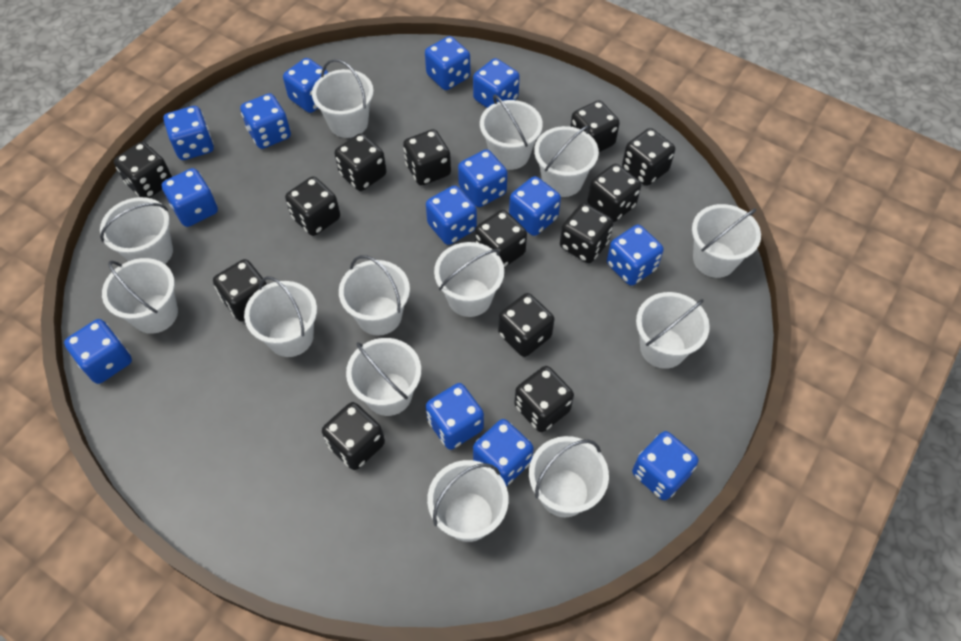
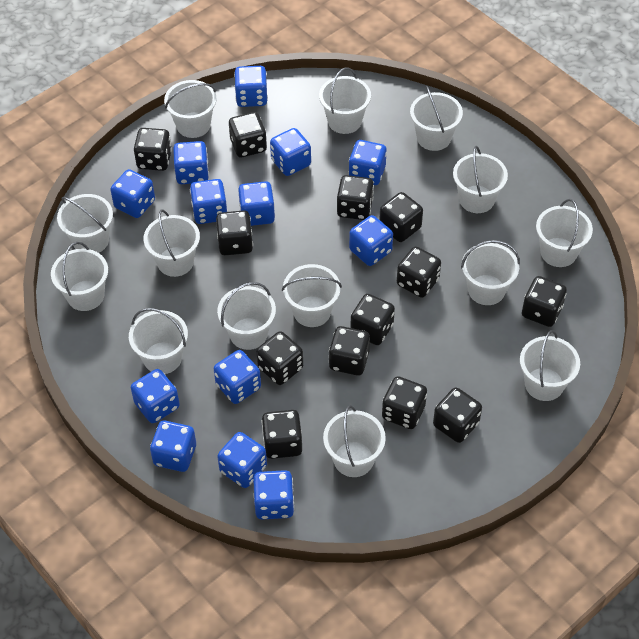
blue dice: 14 -> 13
white bucket: 13 -> 14

